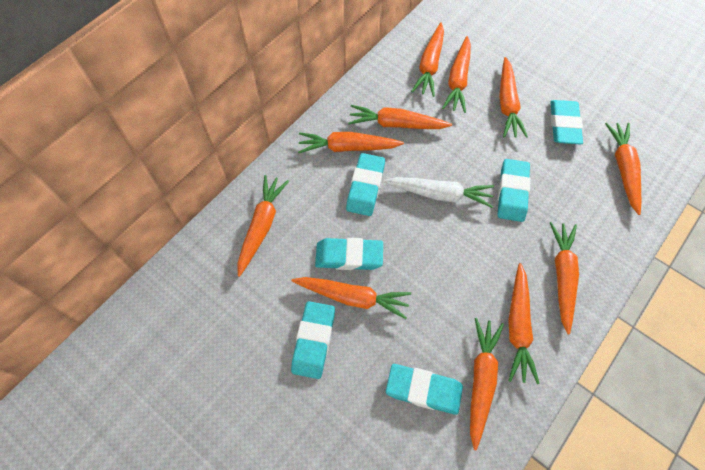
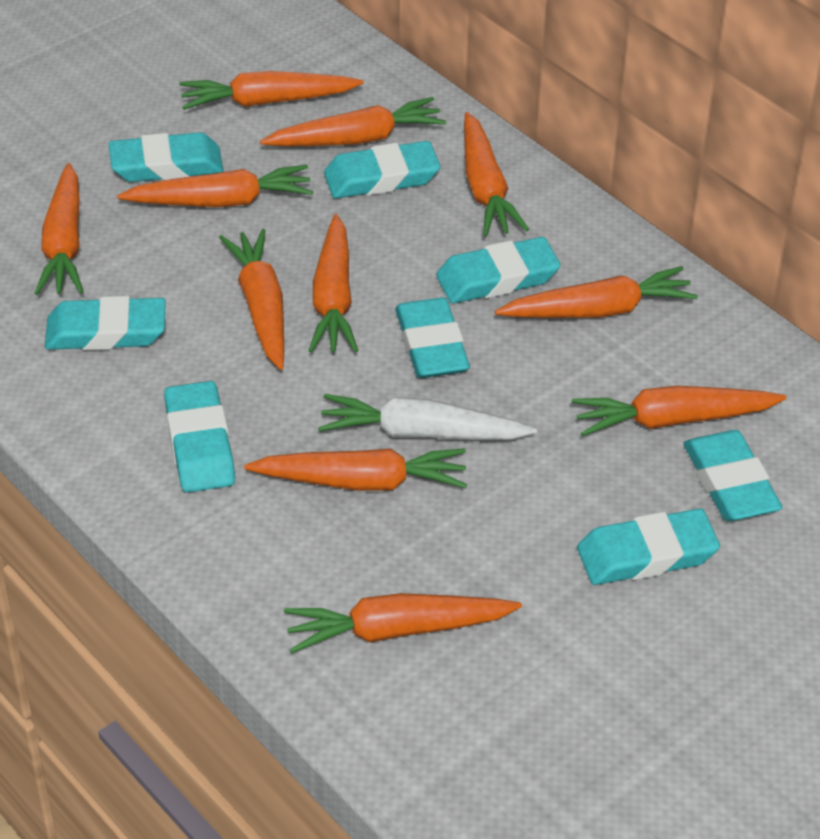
turquoise eraser: 6 -> 8

